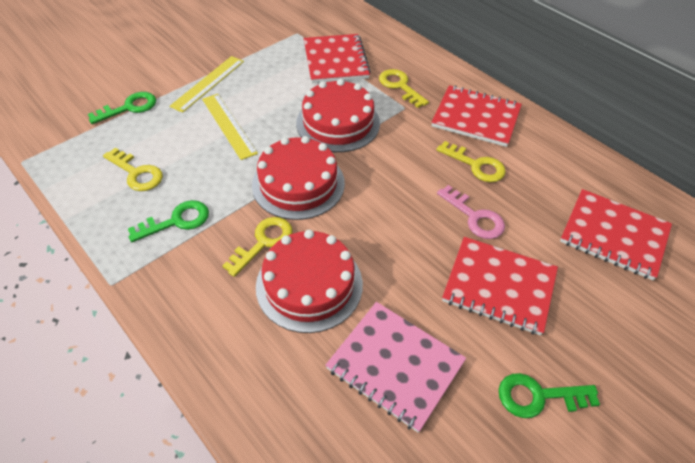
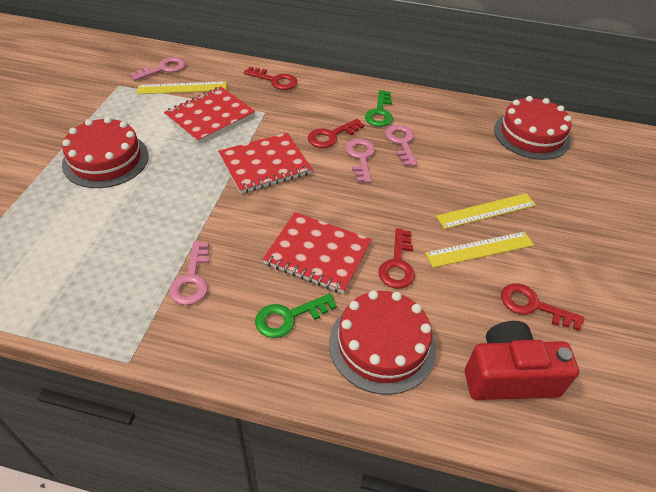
green key: 3 -> 2
pink key: 1 -> 4
pink notebook: 1 -> 0
red camera: 0 -> 1
red key: 0 -> 4
red notebook: 4 -> 3
yellow key: 4 -> 0
yellow ruler: 2 -> 3

